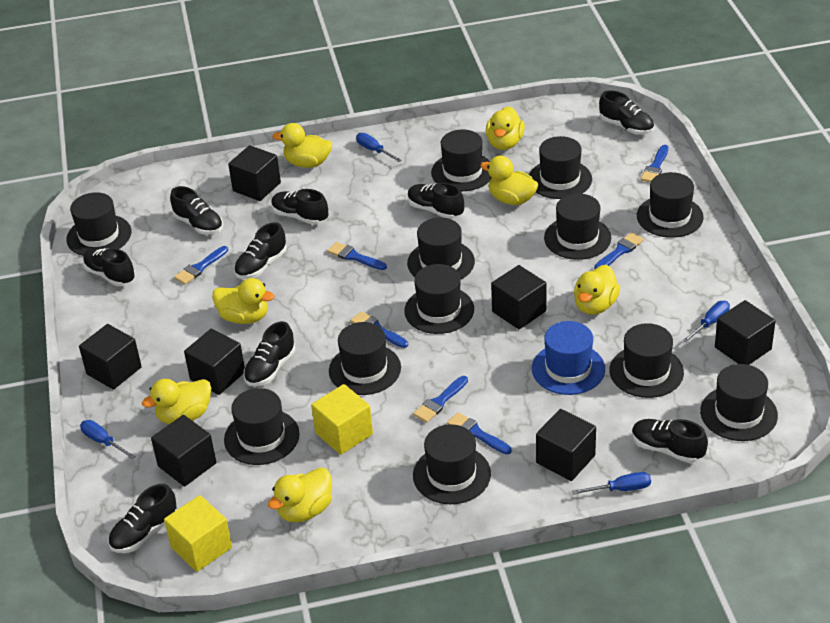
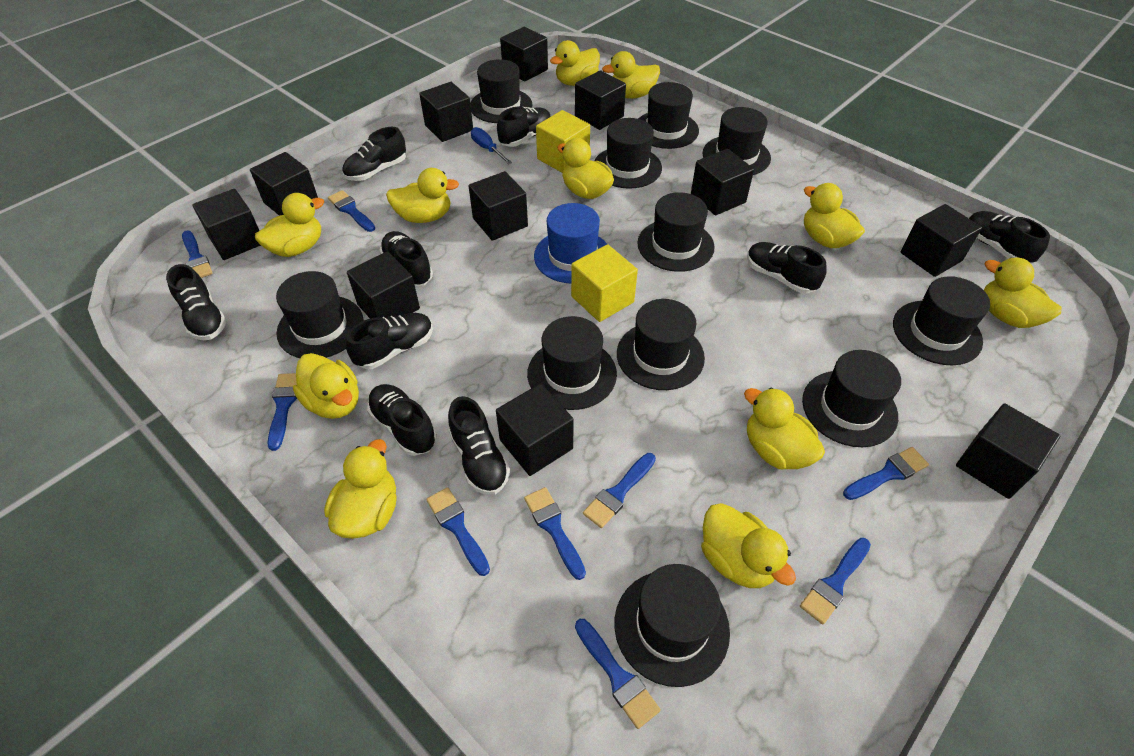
black cube: 7 -> 11
black hat: 12 -> 11
blue brush: 7 -> 9
blue screwdriver: 4 -> 1
yellow duck: 7 -> 11

